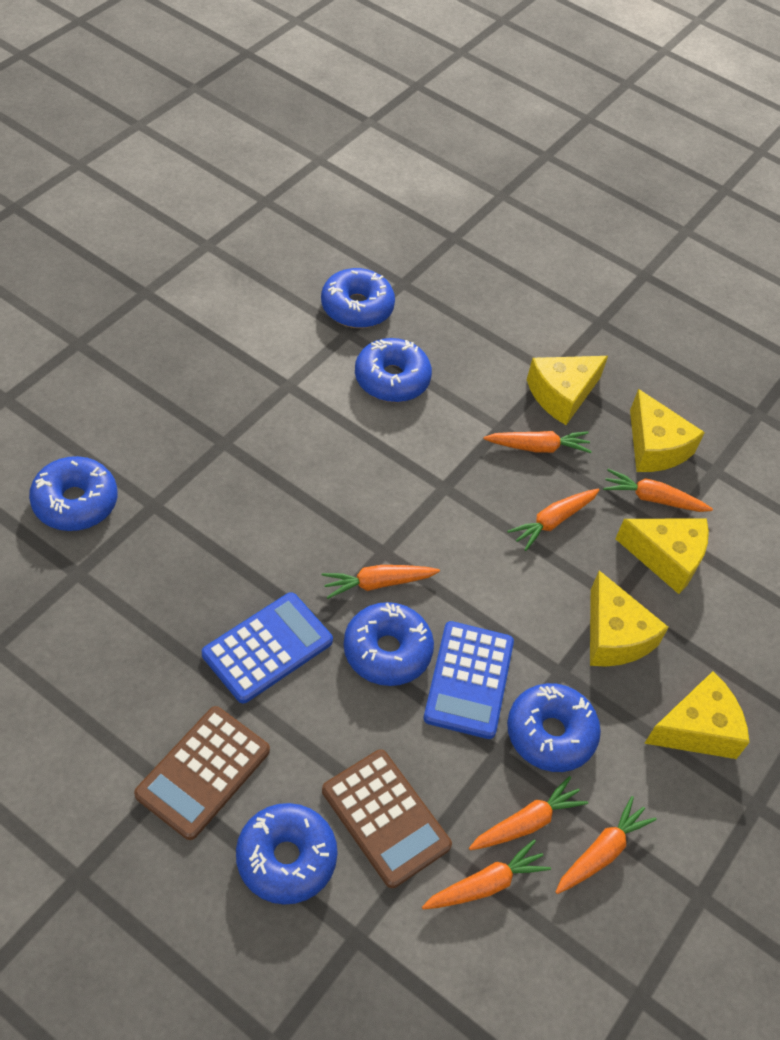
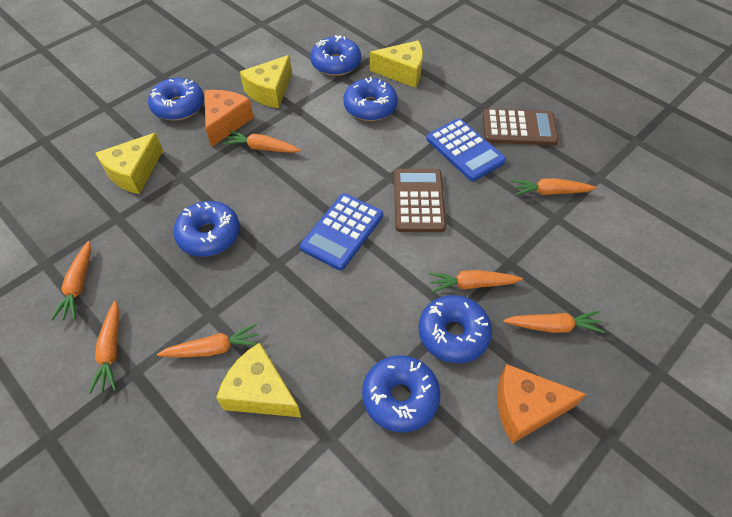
orange cheese: 0 -> 2
yellow cheese: 5 -> 4

